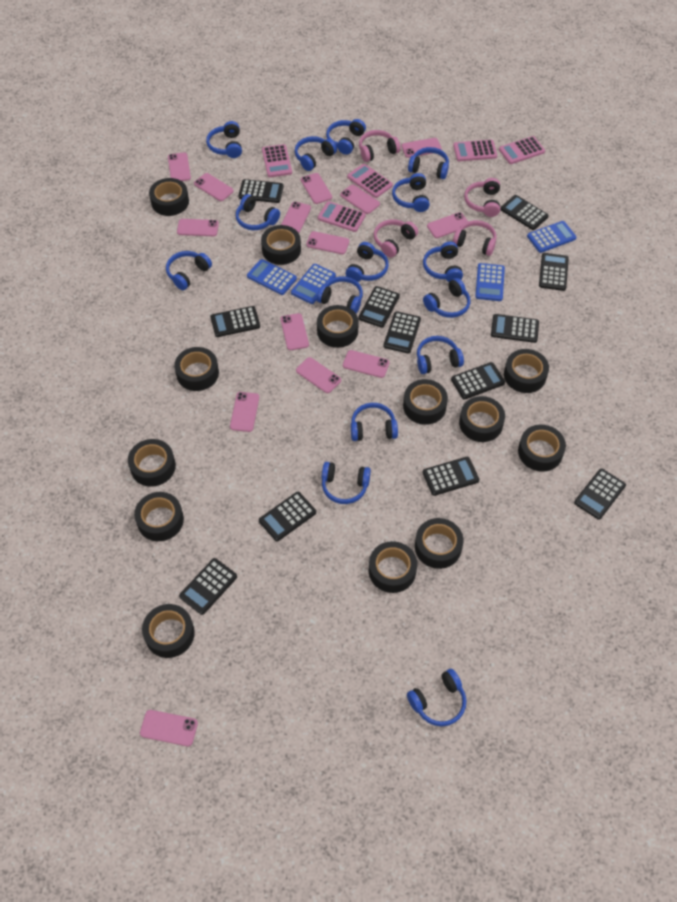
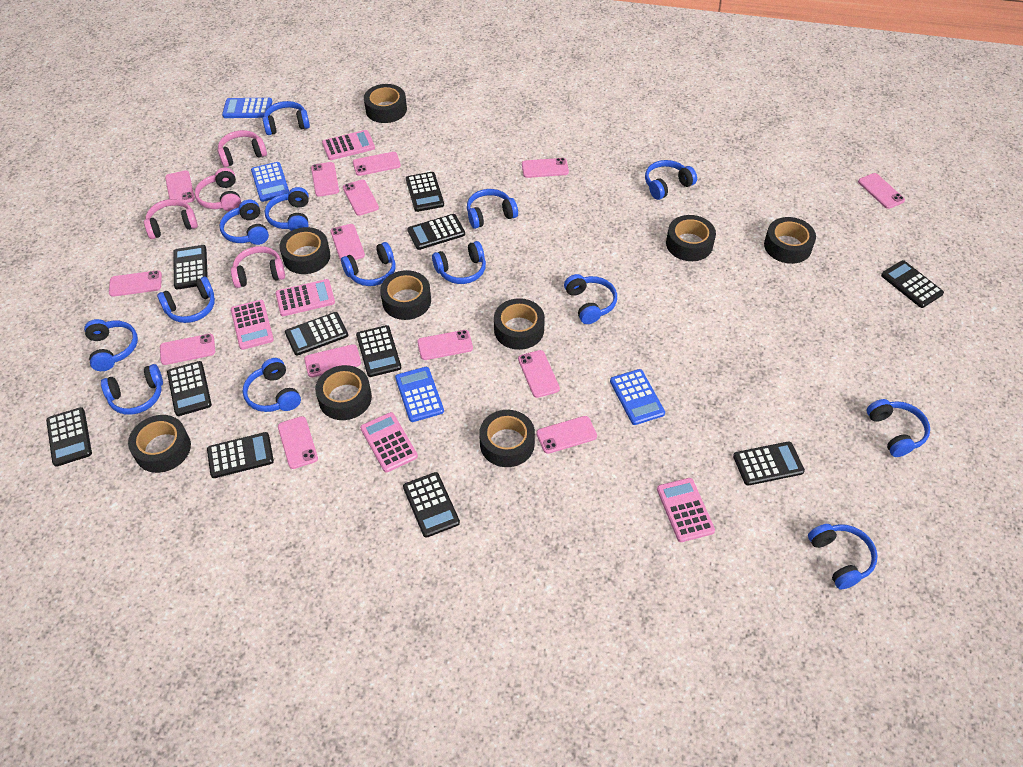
black calculator: 12 -> 11
black tape: 13 -> 9
blue headphones: 15 -> 14

